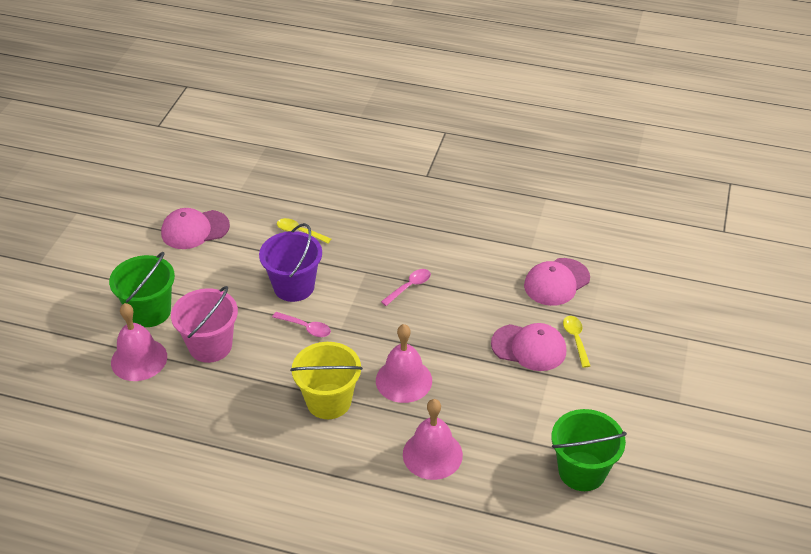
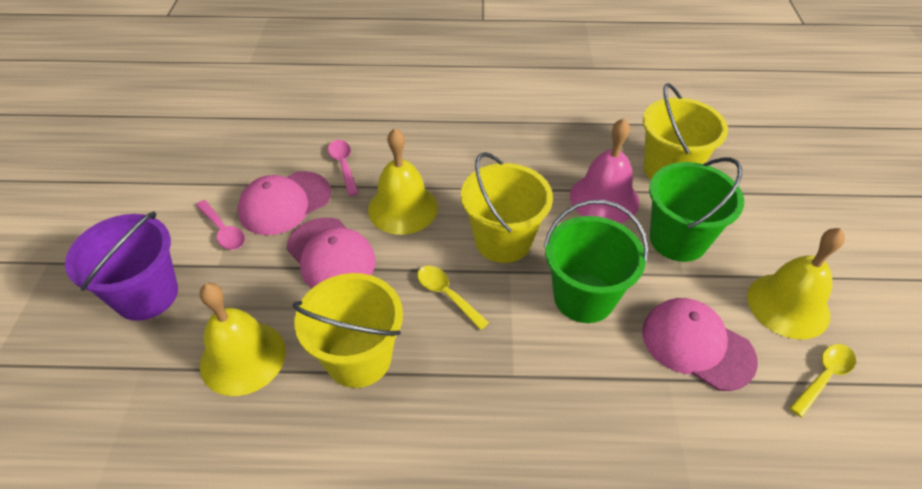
pink bell: 3 -> 1
pink bucket: 1 -> 0
yellow bell: 0 -> 3
yellow bucket: 1 -> 3

